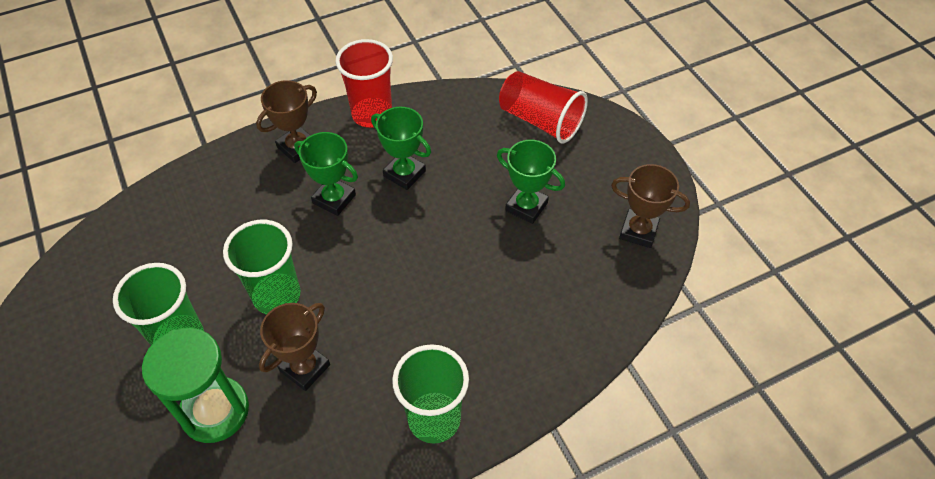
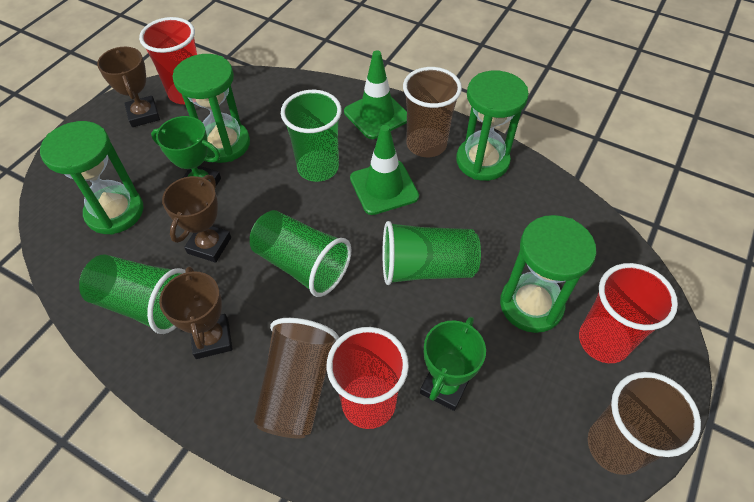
brown cup: 0 -> 3
green cup: 3 -> 4
green hourglass: 1 -> 4
green traffic cone: 0 -> 2
green trophy: 3 -> 2
red cup: 2 -> 3

